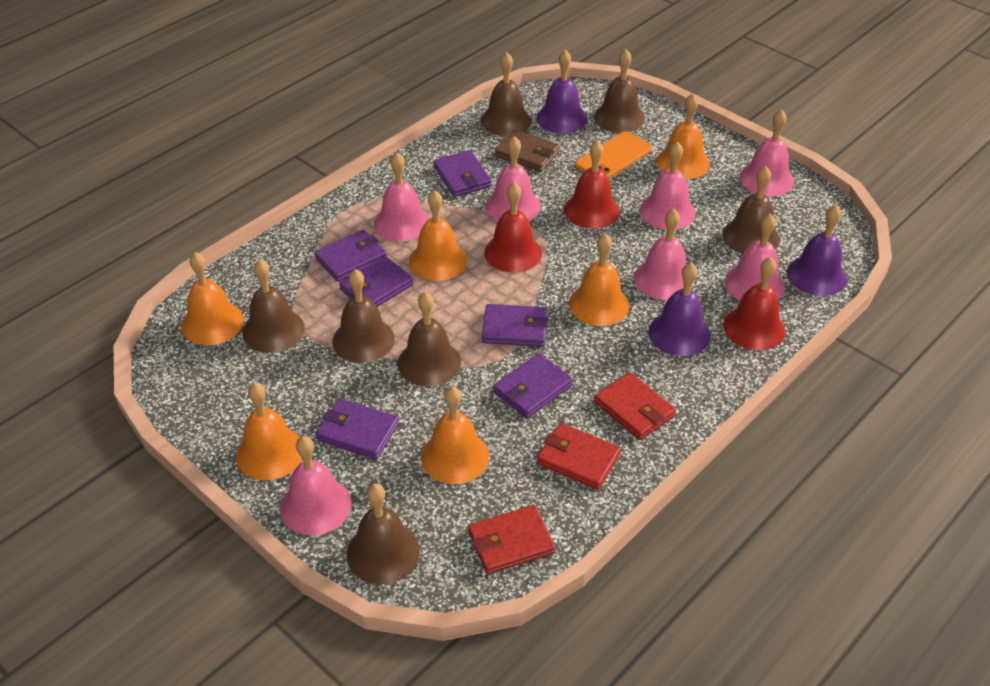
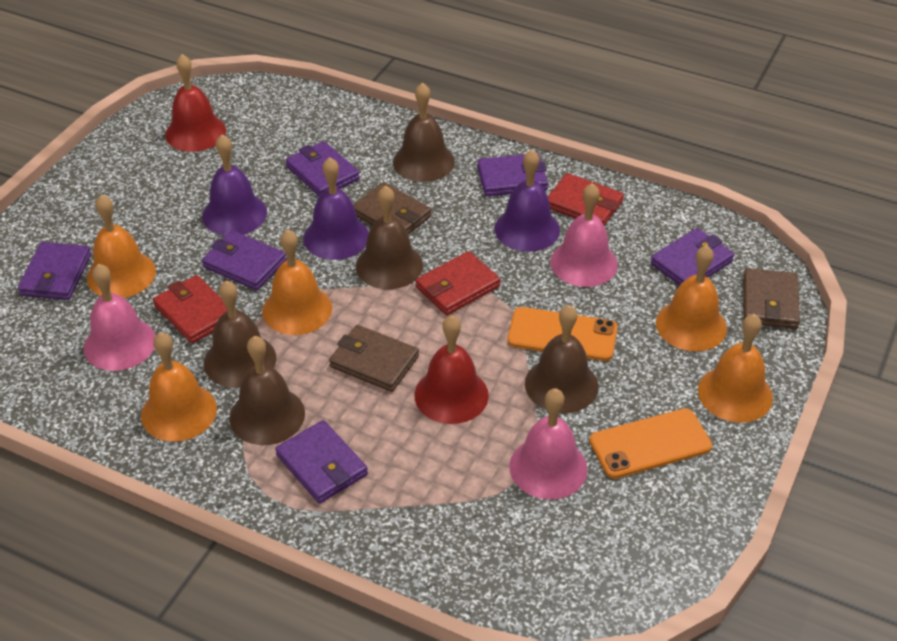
brown bell: 7 -> 5
brown wallet: 1 -> 3
orange bell: 6 -> 5
orange phone: 1 -> 2
pink bell: 7 -> 3
red bell: 3 -> 2

